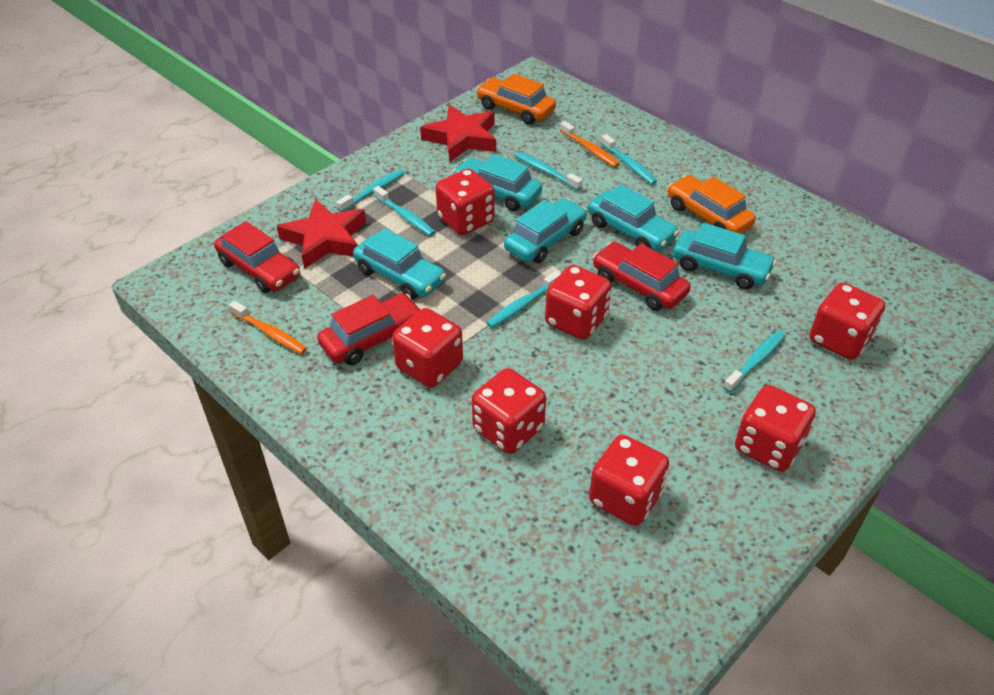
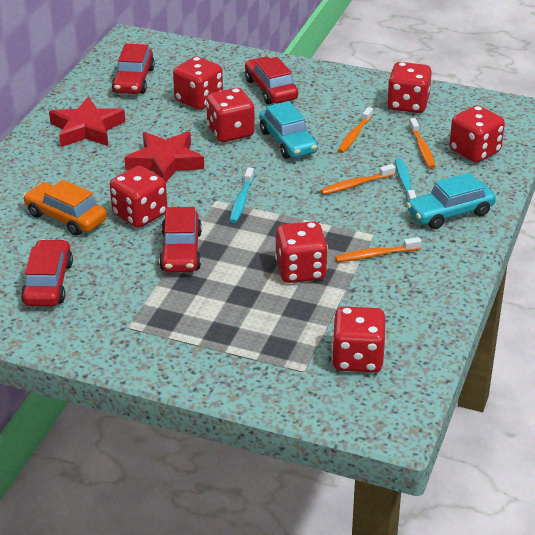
orange car: 2 -> 1
orange toothbrush: 2 -> 4
red car: 3 -> 4
turquoise car: 5 -> 2
turquoise toothbrush: 6 -> 2

